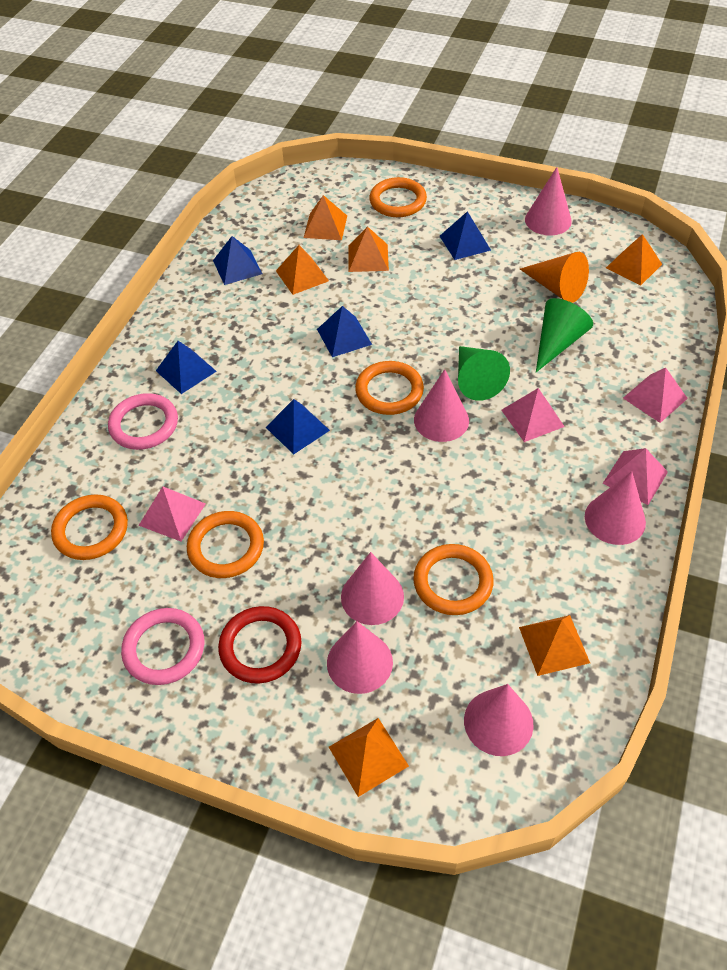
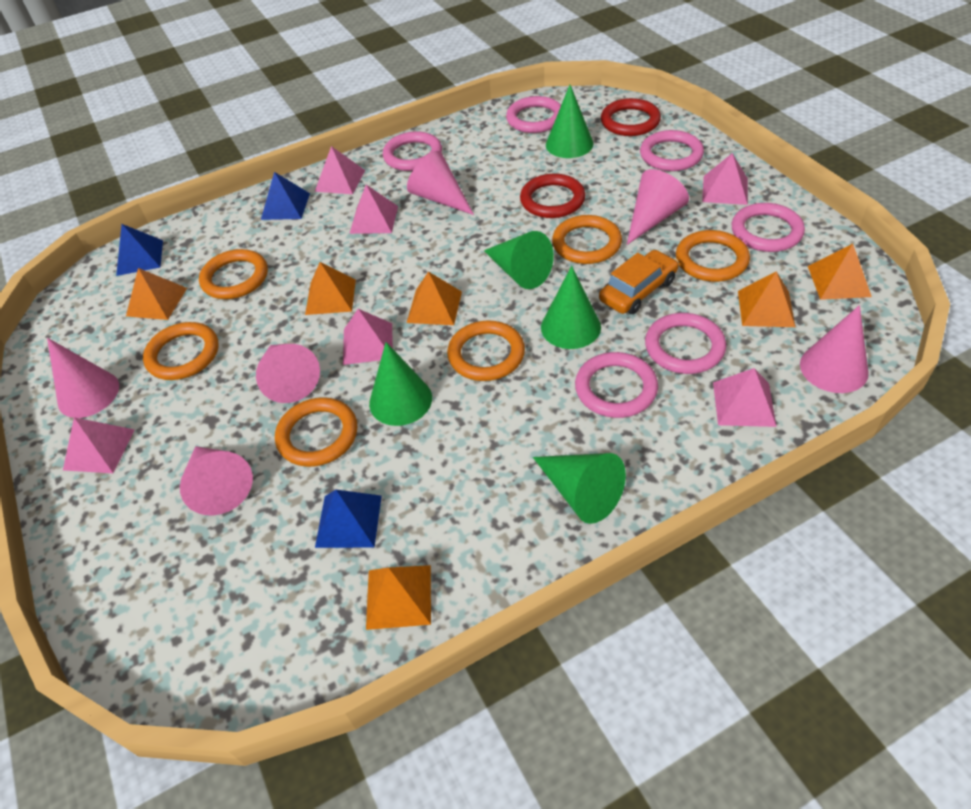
blue pyramid: 5 -> 3
green cone: 2 -> 5
orange car: 0 -> 1
orange cone: 1 -> 0
orange ring: 5 -> 6
pink pyramid: 4 -> 6
pink ring: 2 -> 6
red ring: 1 -> 2

